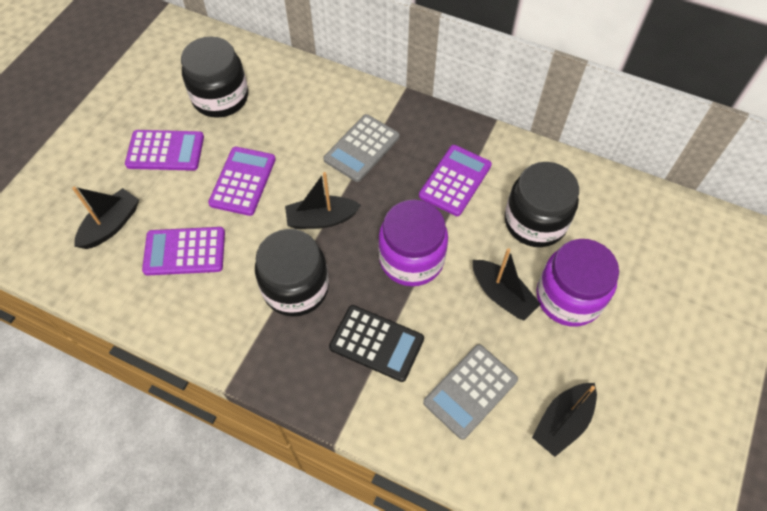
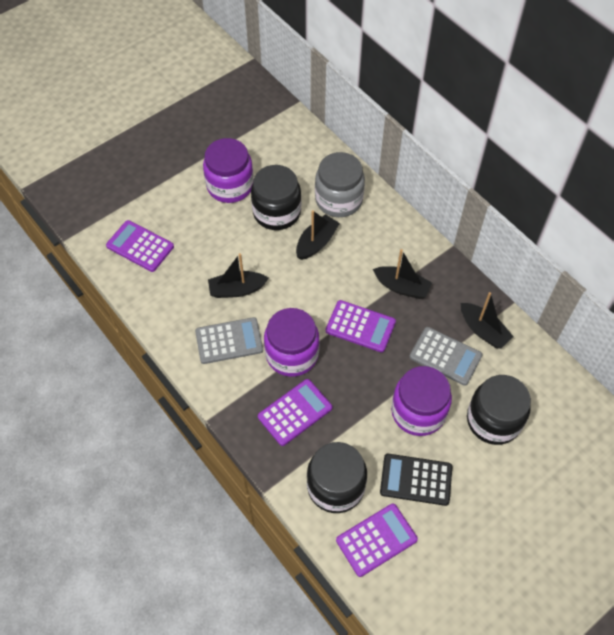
grey jar: 0 -> 1
purple jar: 2 -> 3

